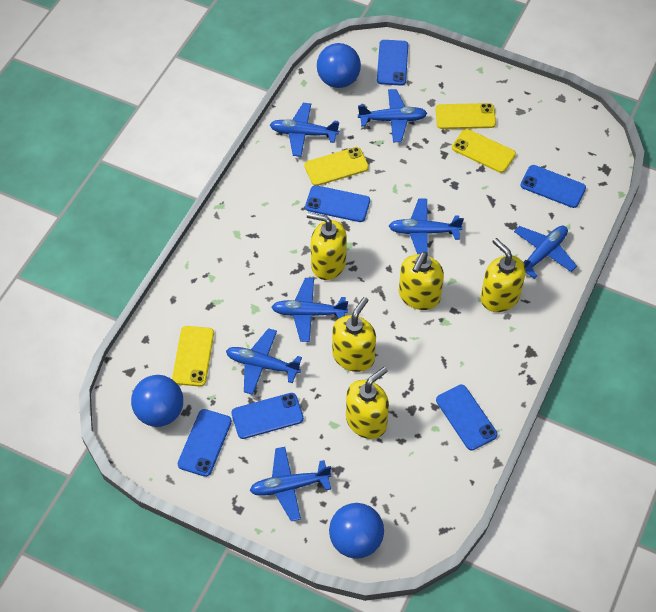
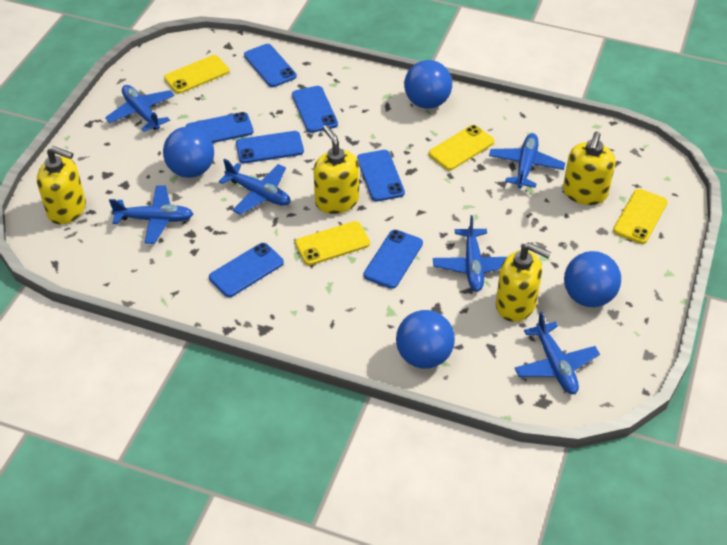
blue ball: 3 -> 4
blue phone: 6 -> 7
blue plane: 7 -> 6
yellow soap dispenser: 5 -> 4

